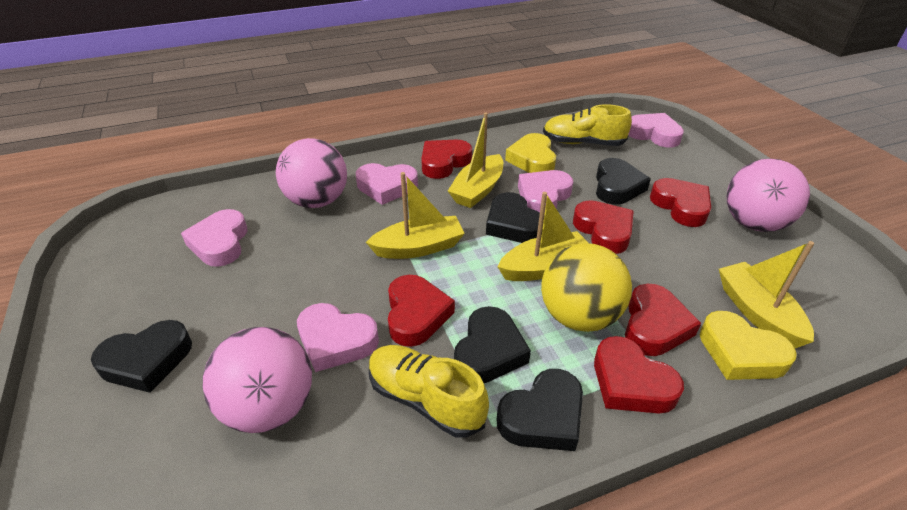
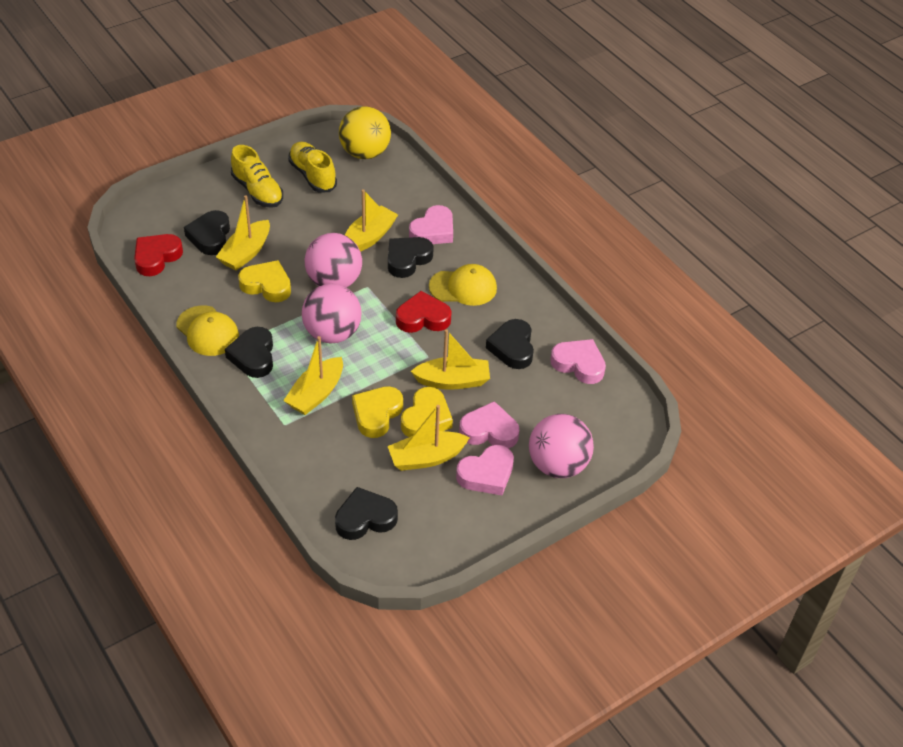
pink heart: 5 -> 4
red heart: 6 -> 2
yellow boat: 4 -> 5
yellow cap: 0 -> 2
yellow heart: 2 -> 3

